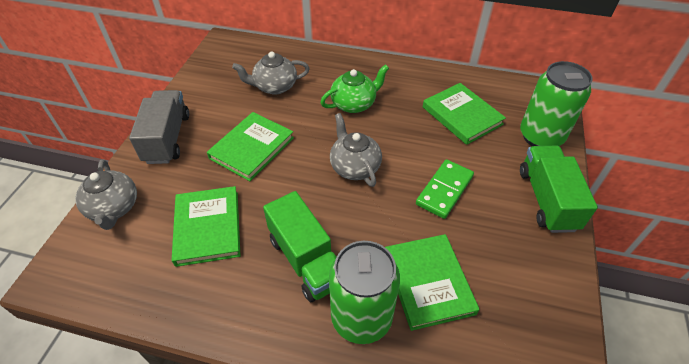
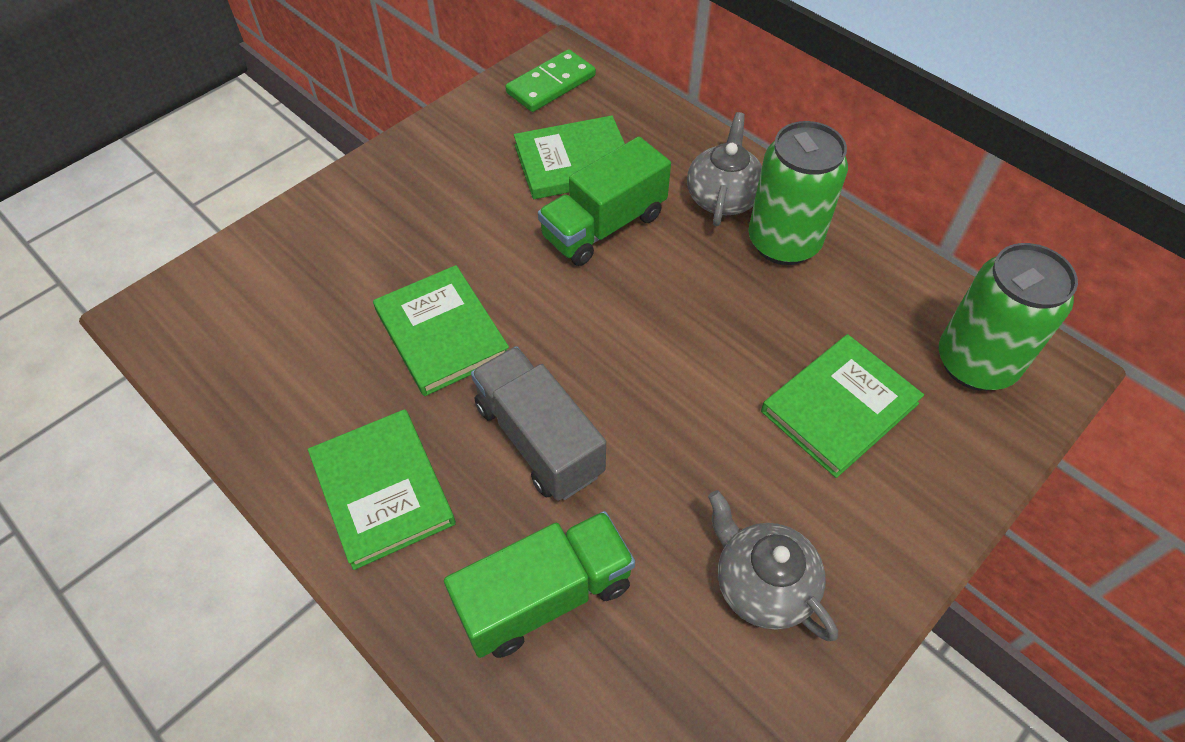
green teapot: 1 -> 0
grey teapot: 3 -> 2

